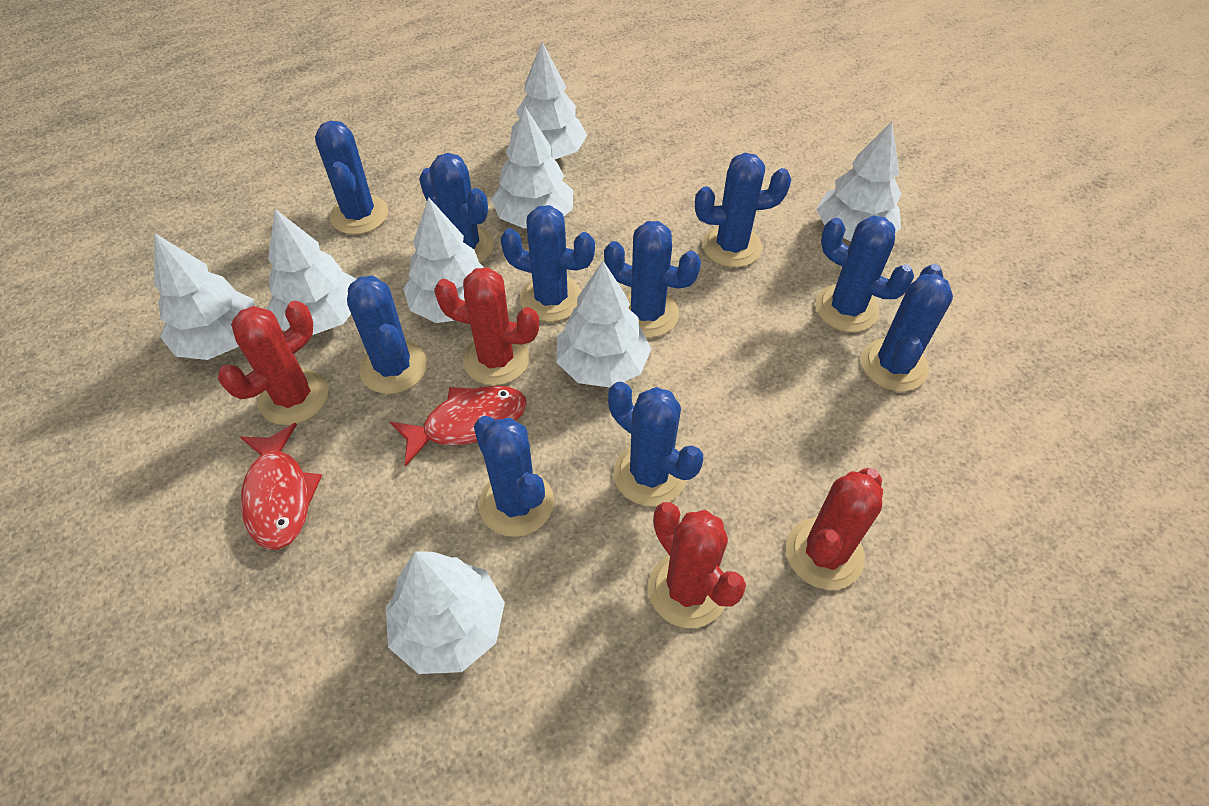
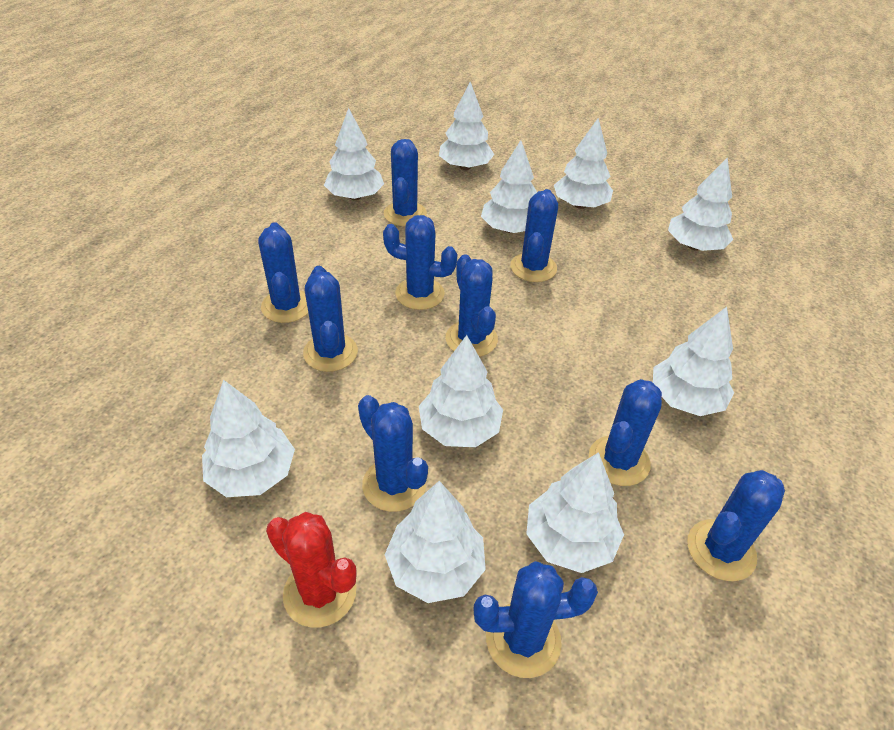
red cactus: 4 -> 1
red fish: 2 -> 0
white tree: 8 -> 10

